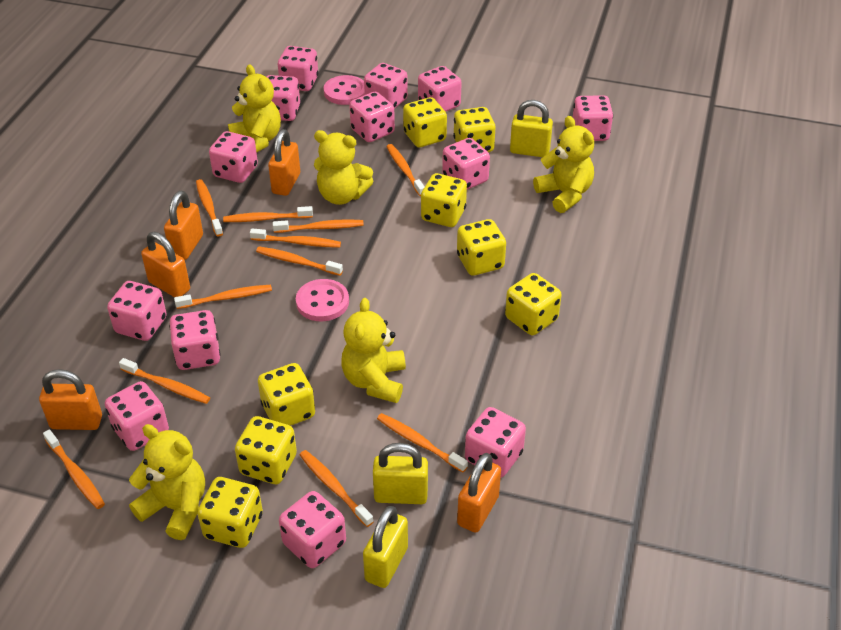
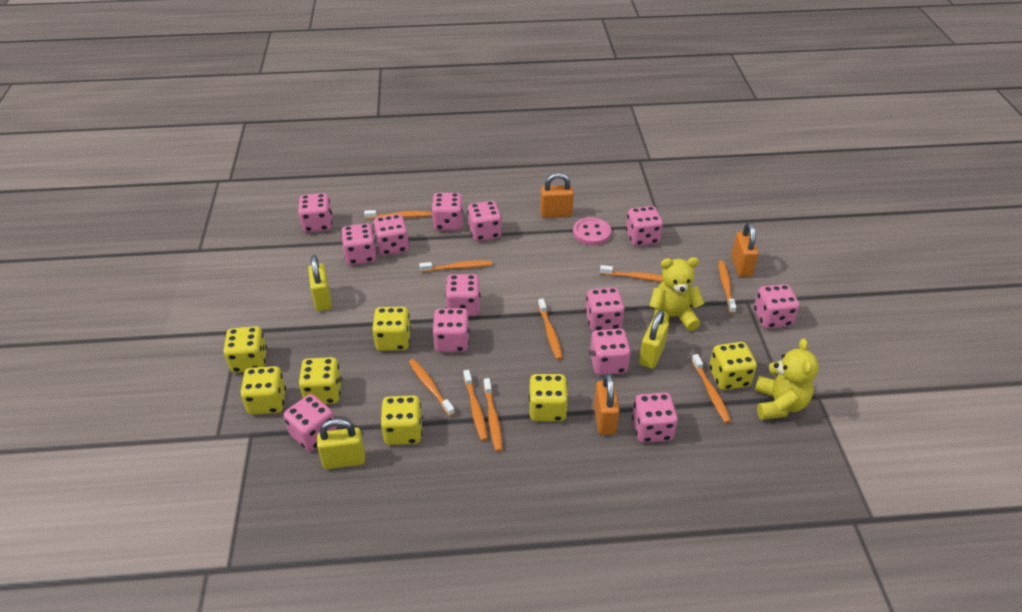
orange padlock: 5 -> 3
orange toothbrush: 11 -> 9
pink button: 2 -> 1
yellow dice: 8 -> 7
yellow teddy bear: 5 -> 2

